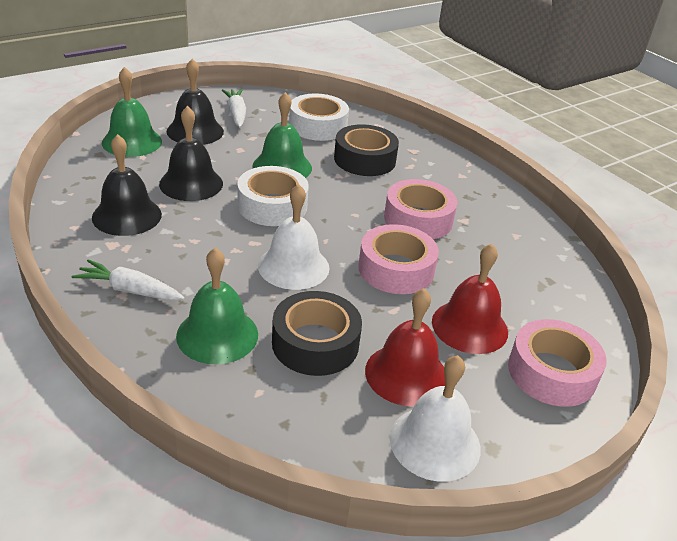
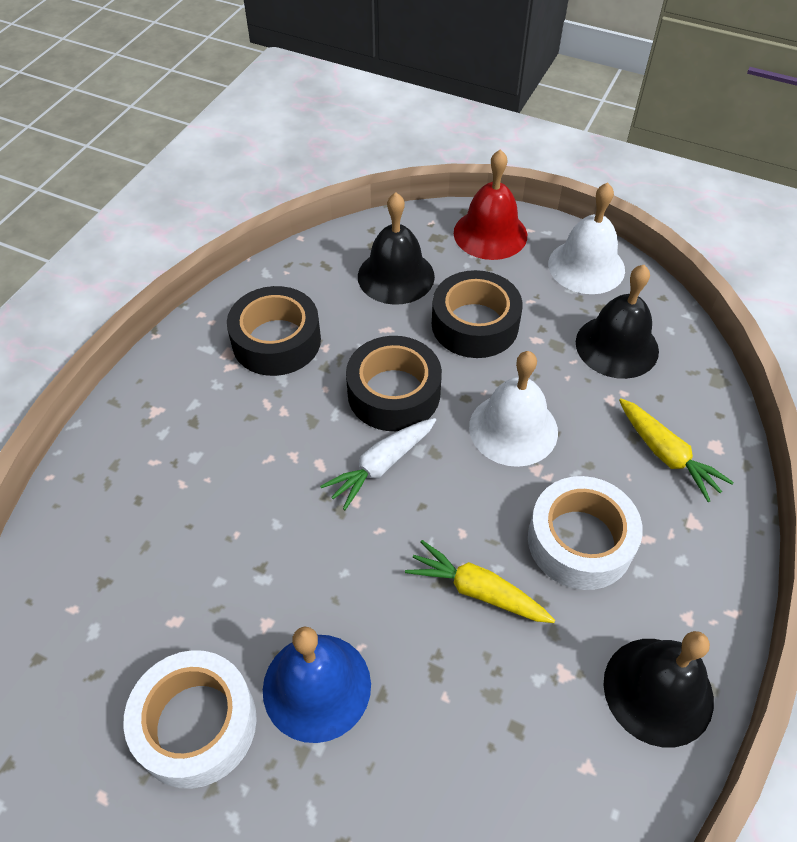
black tape: 2 -> 3
blue bell: 0 -> 1
green bell: 3 -> 0
pink tape: 3 -> 0
red bell: 2 -> 1
white carrot: 2 -> 1
yellow carrot: 0 -> 2

